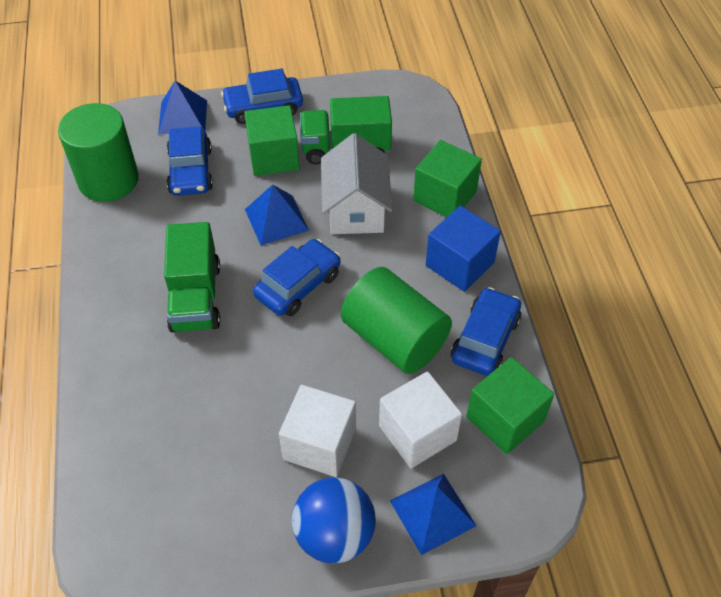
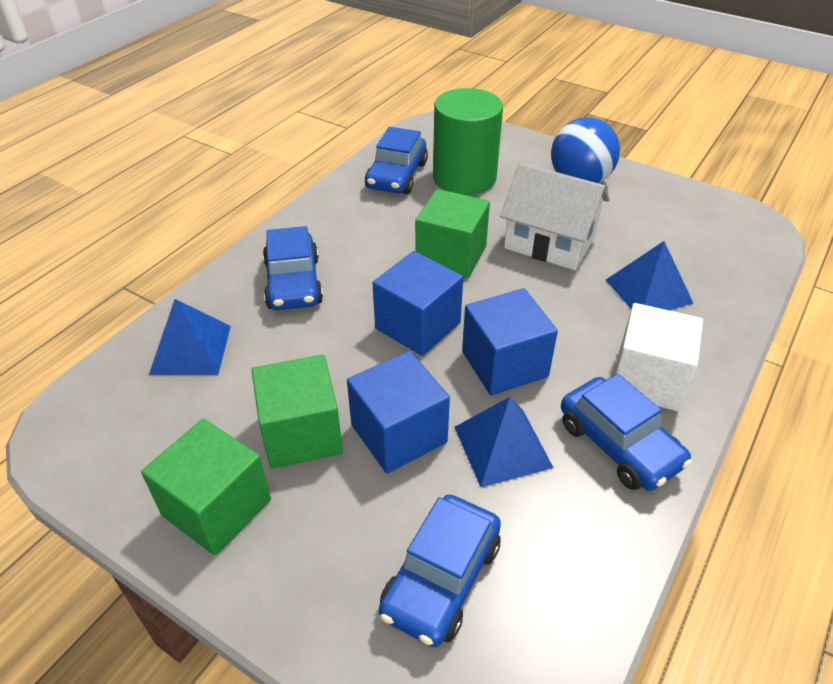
blue cube: 1 -> 3
green cylinder: 2 -> 1
green truck: 2 -> 0
white cube: 2 -> 1

